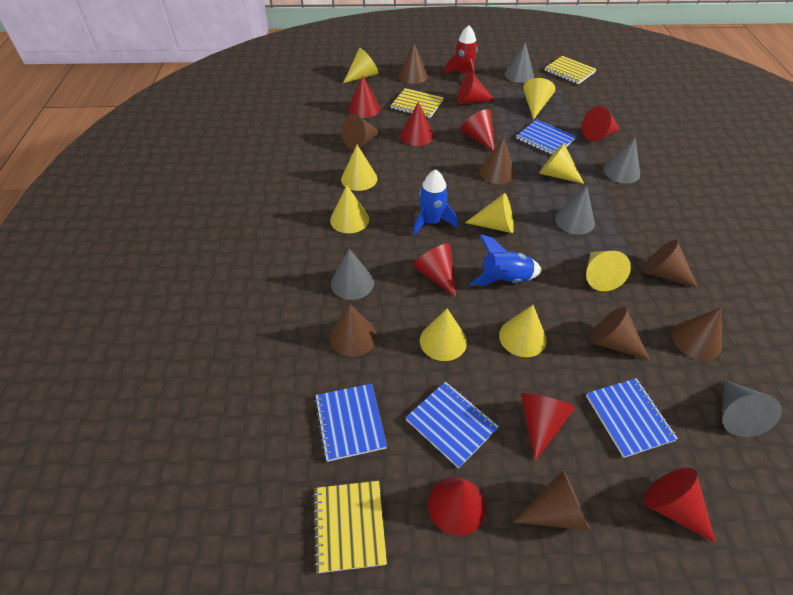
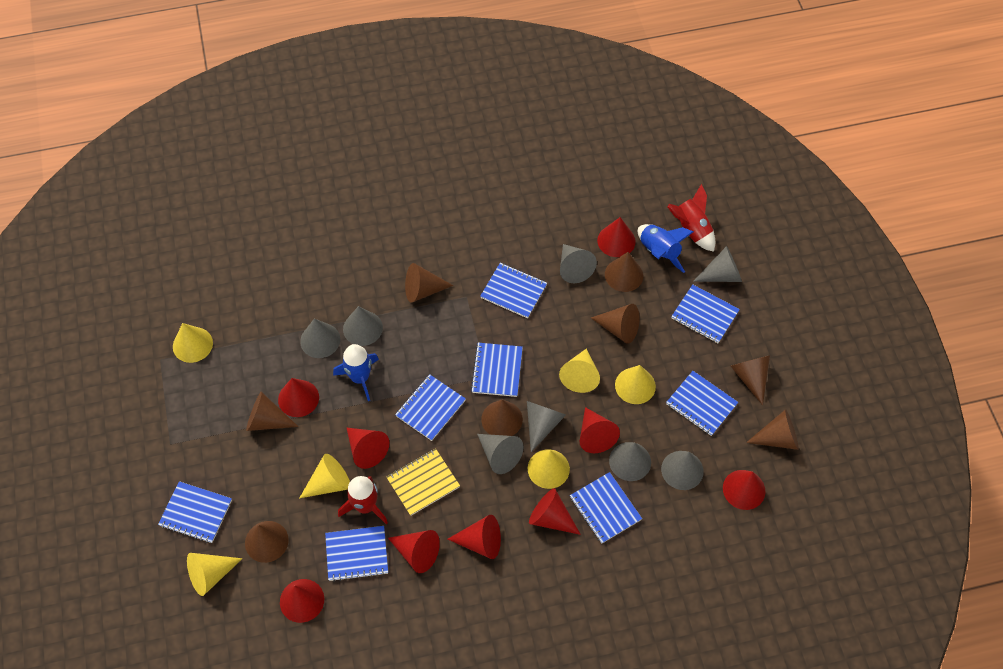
blue notebook: 4 -> 8
grey cone: 5 -> 8
red rocket: 1 -> 2
yellow cone: 9 -> 6
yellow notebook: 3 -> 1

